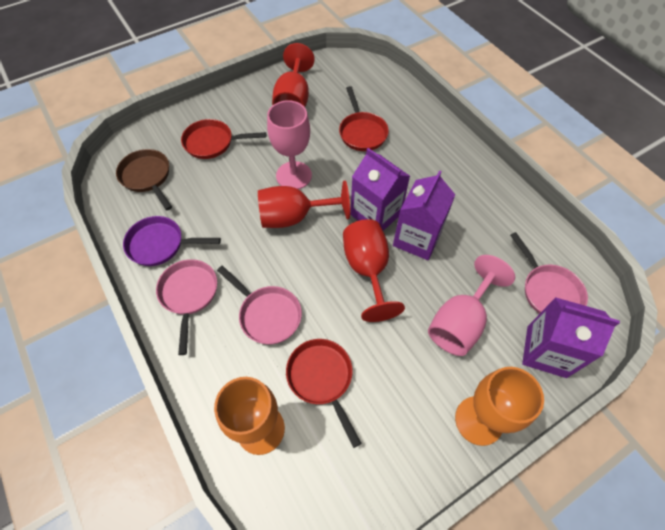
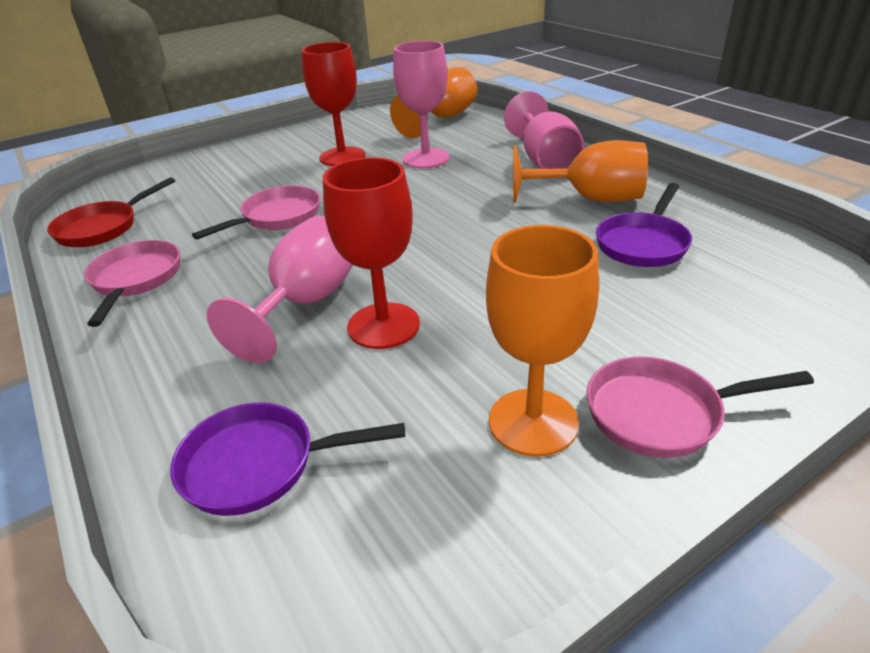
brown pan: 1 -> 0
orange goblet: 2 -> 3
pink goblet: 2 -> 3
purple carton: 3 -> 0
purple pan: 1 -> 2
red goblet: 3 -> 2
red pan: 3 -> 1

